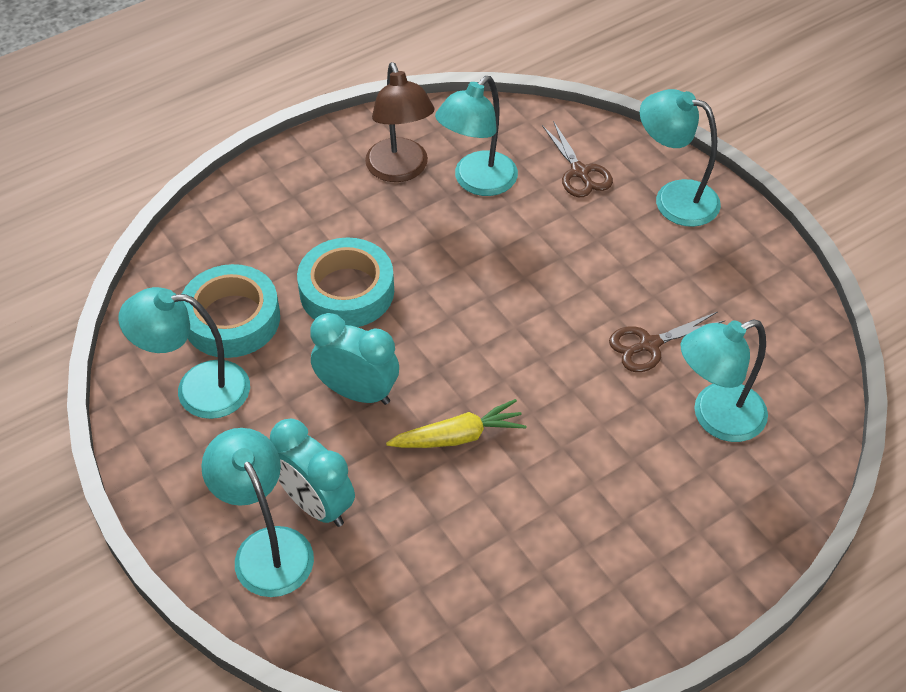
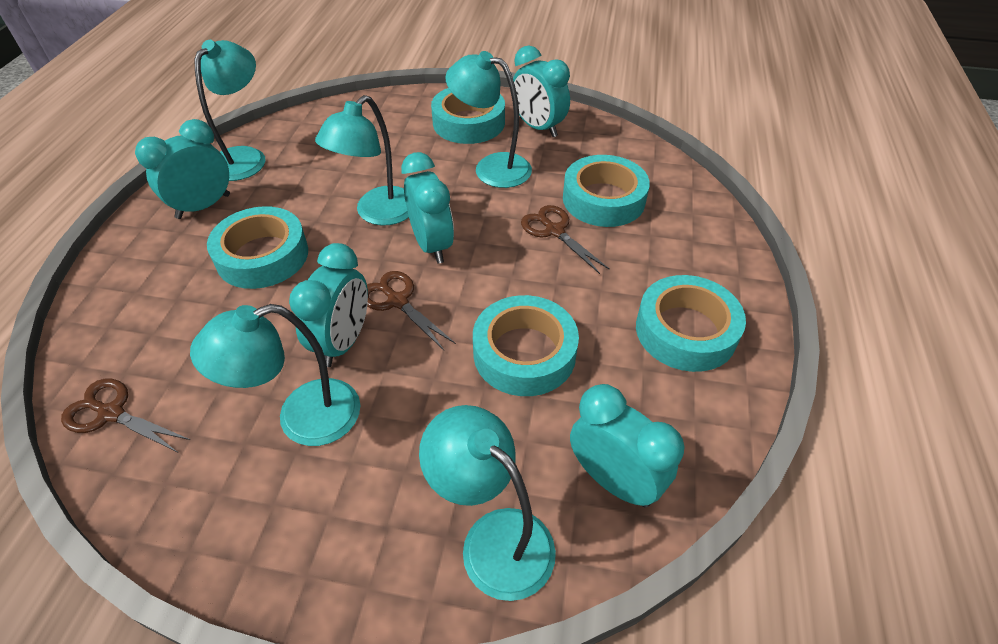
brown lamp: 1 -> 0
brown scissors: 2 -> 3
turquoise clock: 2 -> 5
turquoise tape: 2 -> 5
yellow carrot: 1 -> 0

